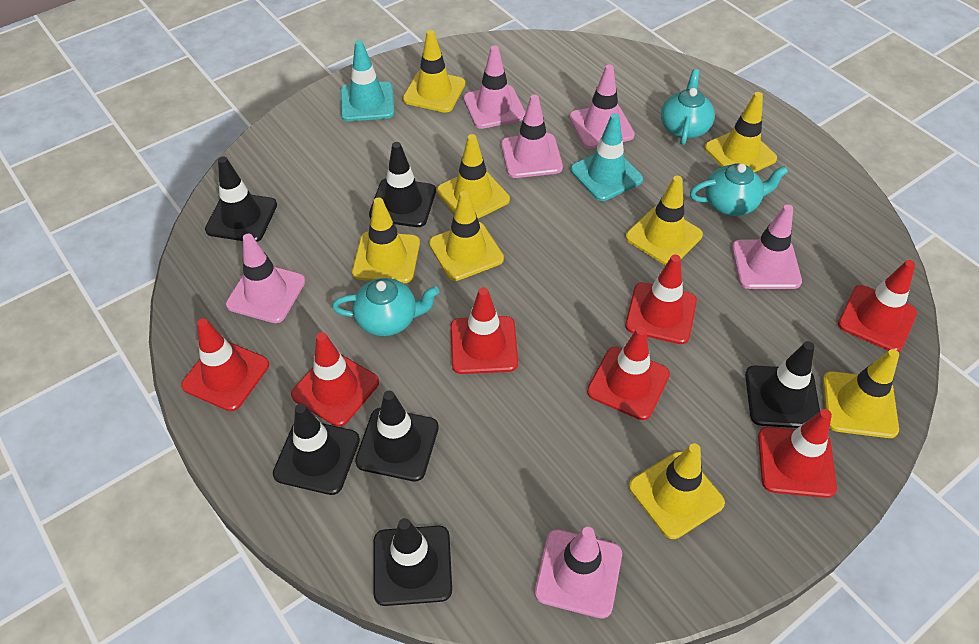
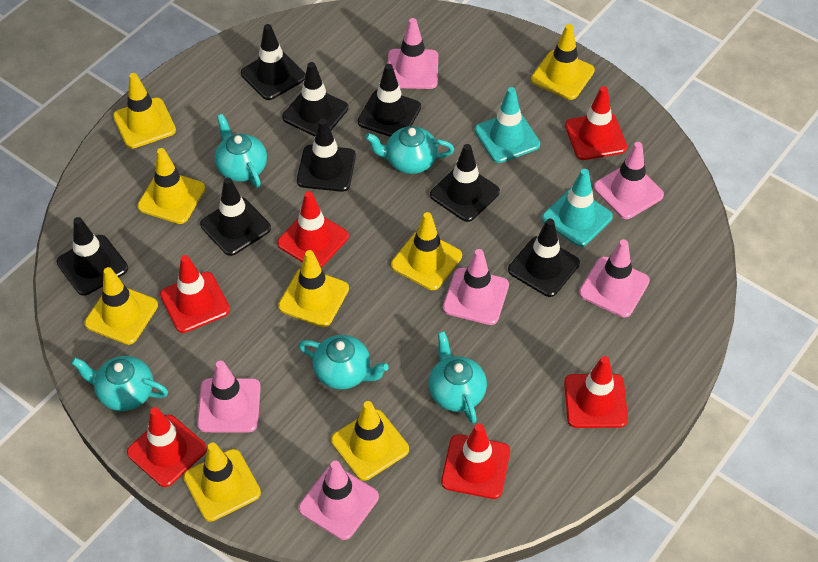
black traffic cone: 6 -> 8
red traffic cone: 7 -> 6
turquoise teapot: 3 -> 5

